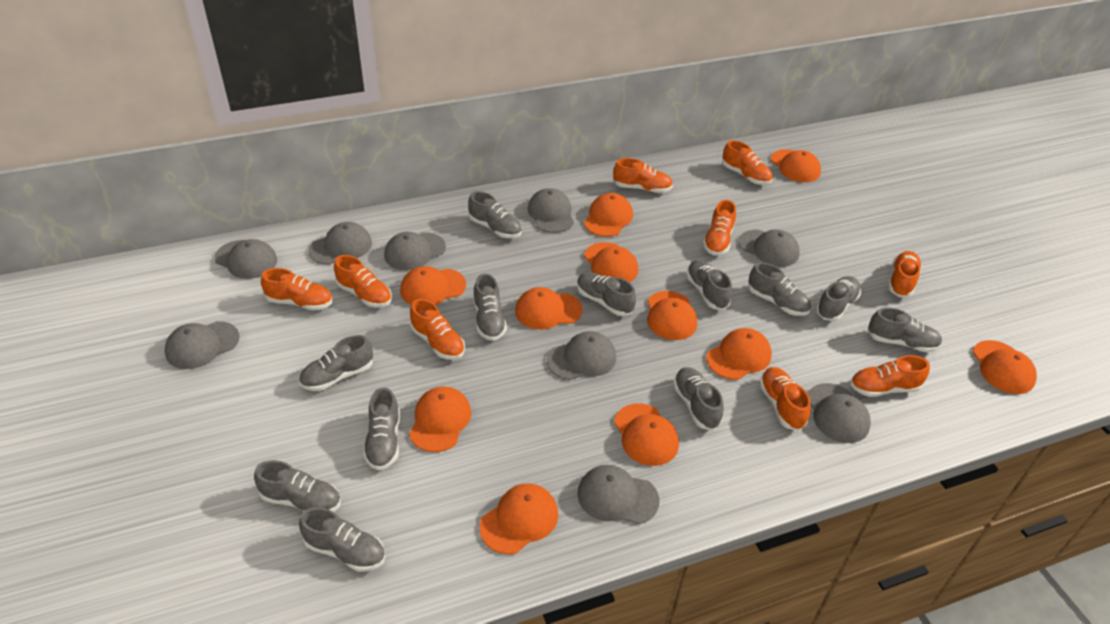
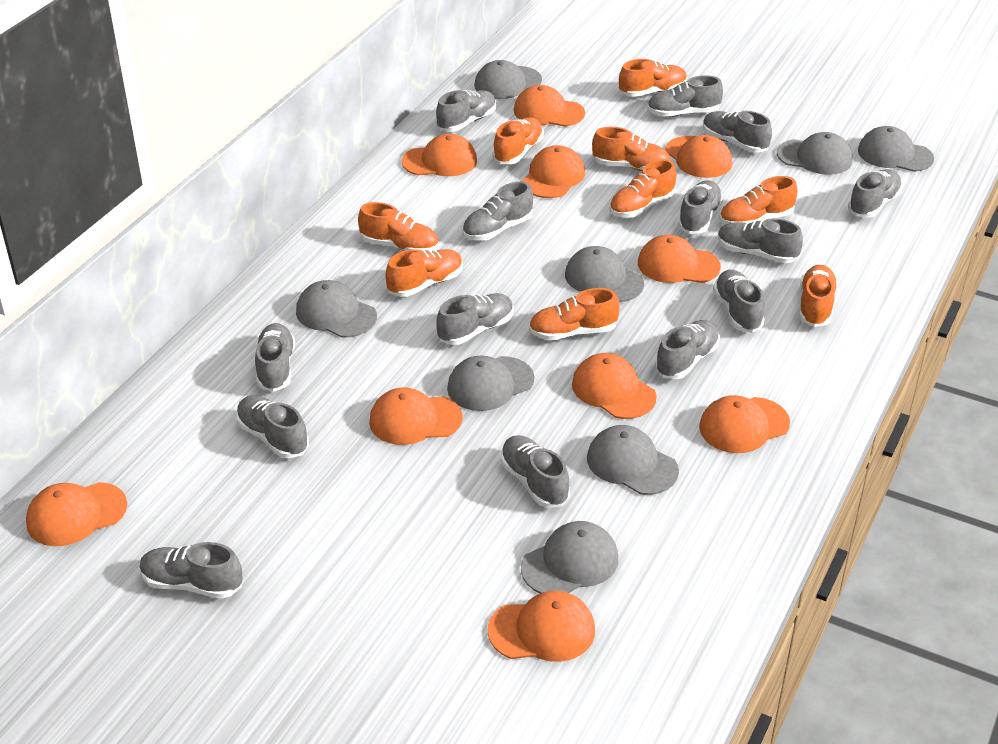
grey cap: 9 -> 8
grey shoe: 12 -> 14
orange cap: 11 -> 10

